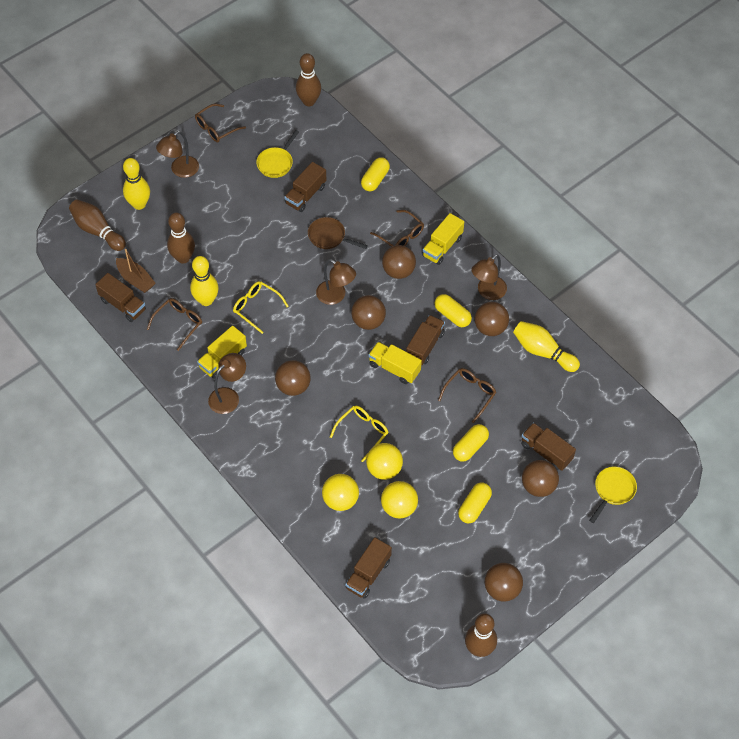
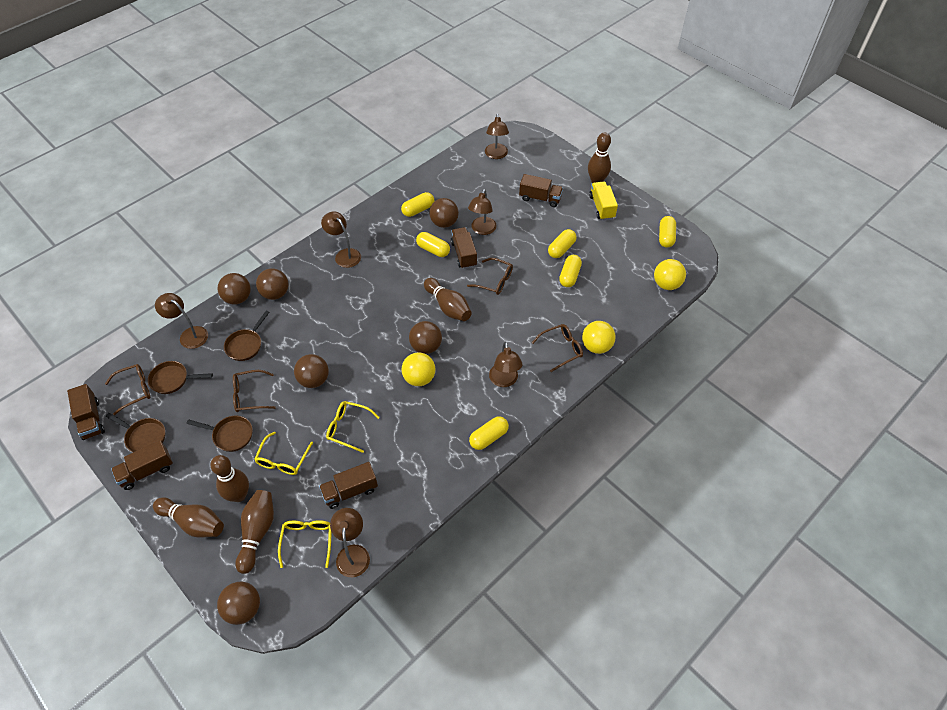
brown boat: 1 -> 0
brown bowling pin: 4 -> 5
brown lamp: 4 -> 6
brown pan: 1 -> 4
yellow bowling pin: 3 -> 0
yellow capsule: 4 -> 6
yellow glasses: 2 -> 3
yellow pan: 2 -> 0
yellow truck: 3 -> 1

